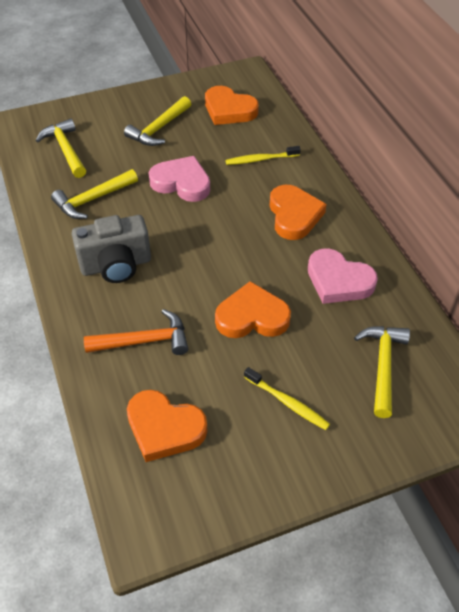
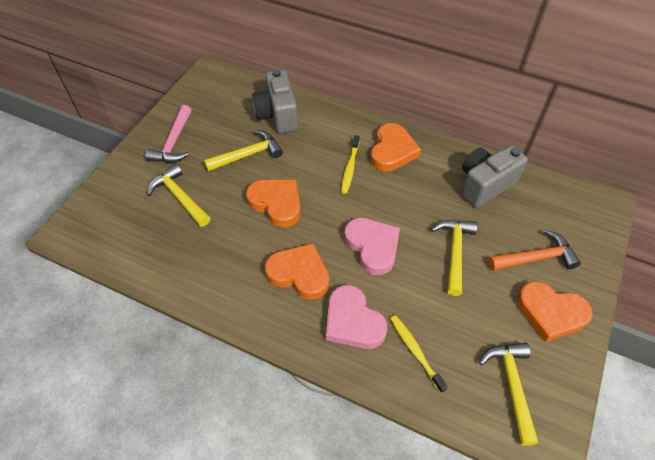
grey camera: 1 -> 2
pink hammer: 0 -> 1

